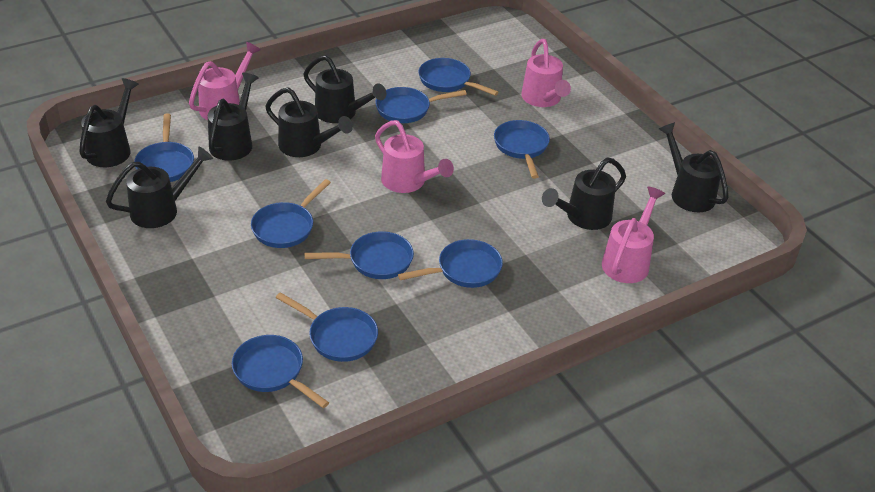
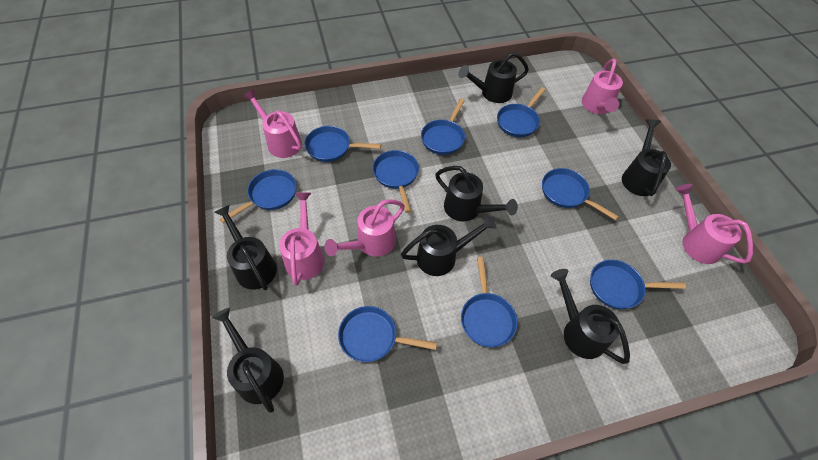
pink watering can: 4 -> 5

